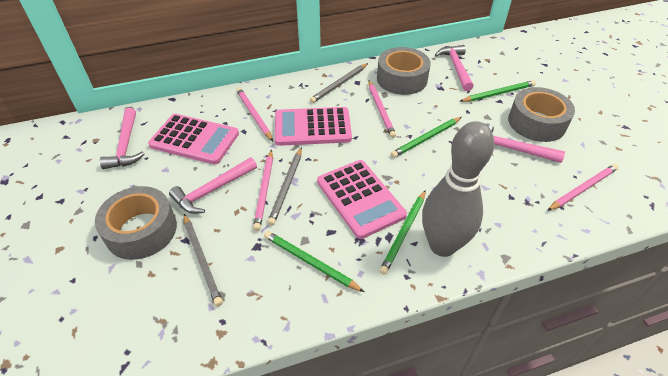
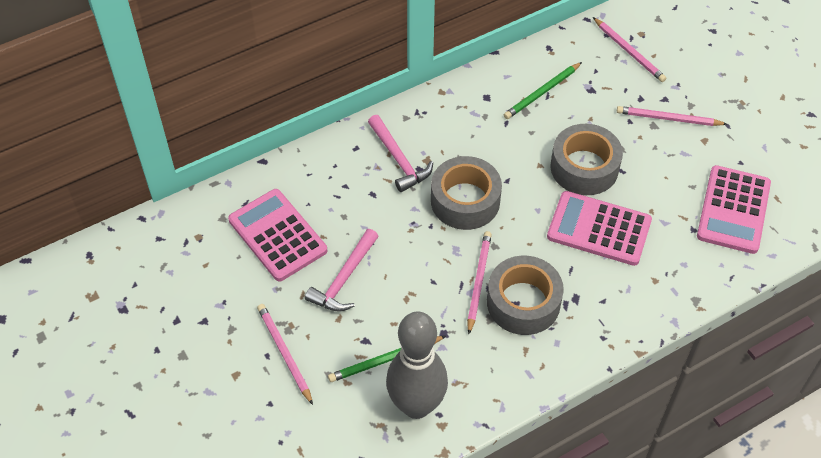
green pencil: 4 -> 2
grey pencil: 3 -> 0
pink hammer: 4 -> 2

